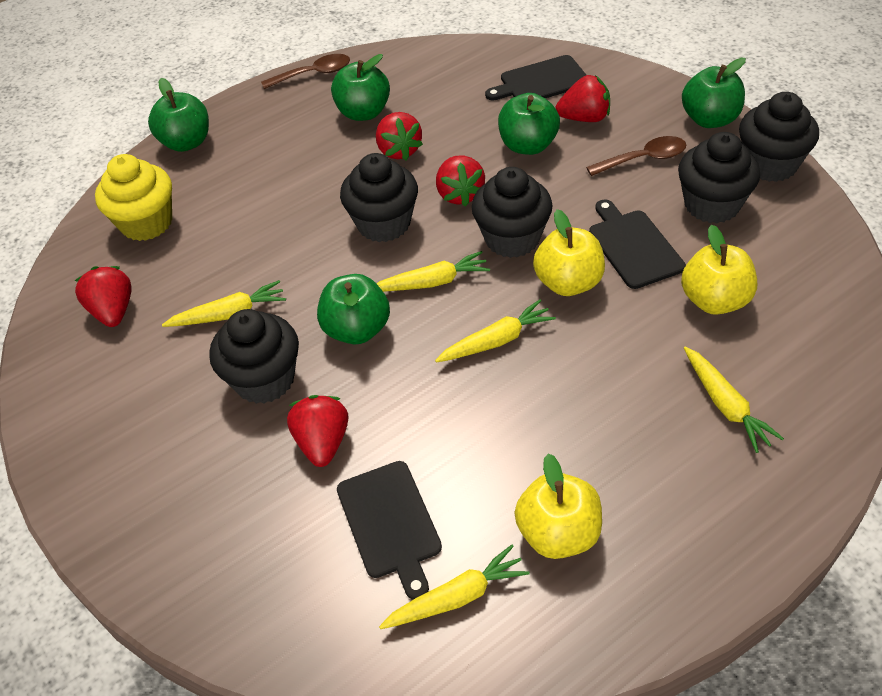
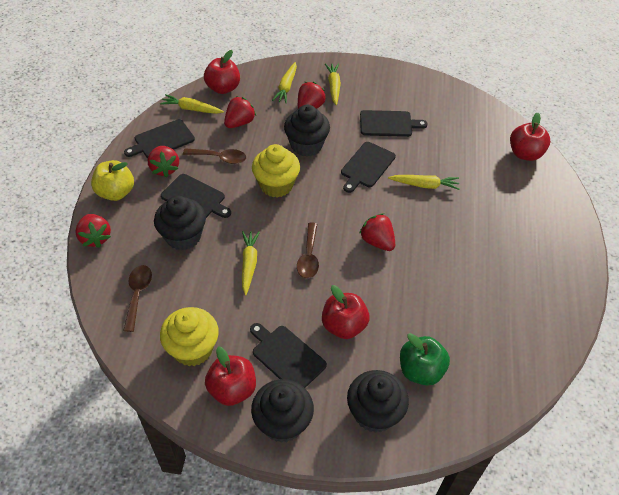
black cupcake: 5 -> 4
black cutting board: 3 -> 5
brown spoon: 2 -> 3
green apple: 5 -> 1
red apple: 0 -> 4
yellow apple: 3 -> 1
yellow cupcake: 1 -> 2

